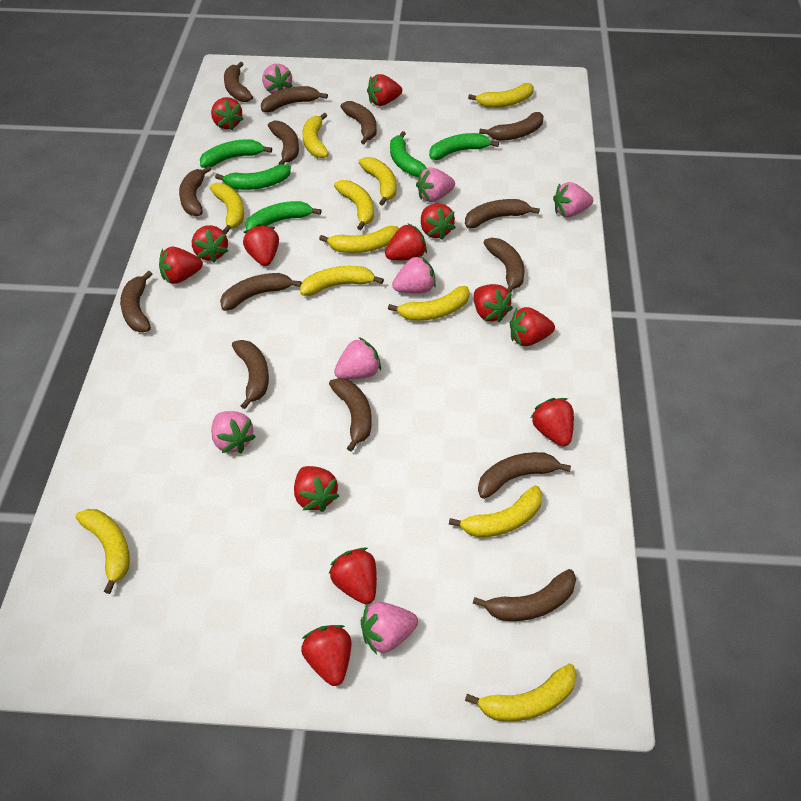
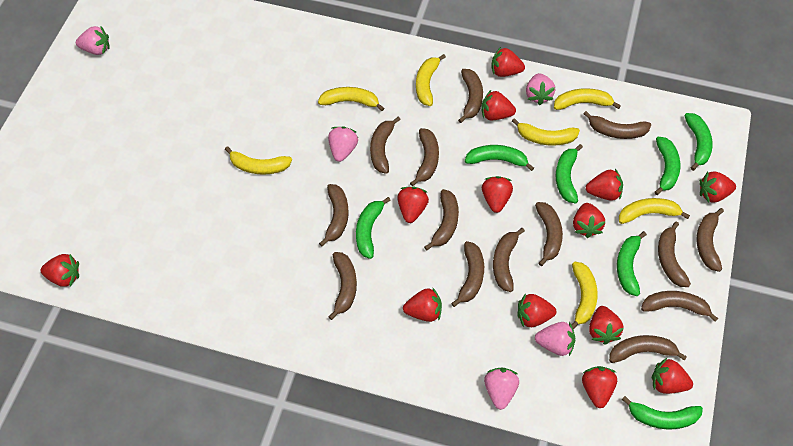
green banana: 5 -> 7
pink strawberry: 7 -> 5
yellow banana: 11 -> 7

